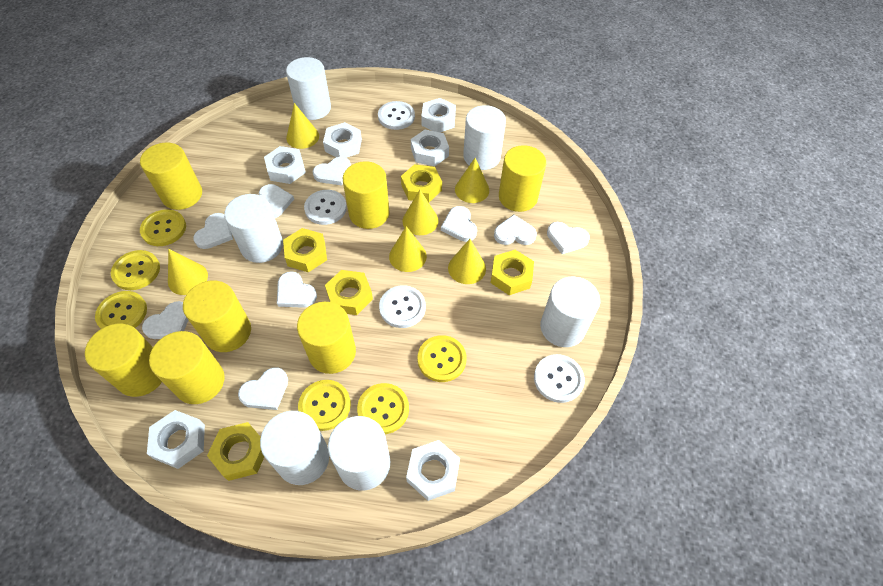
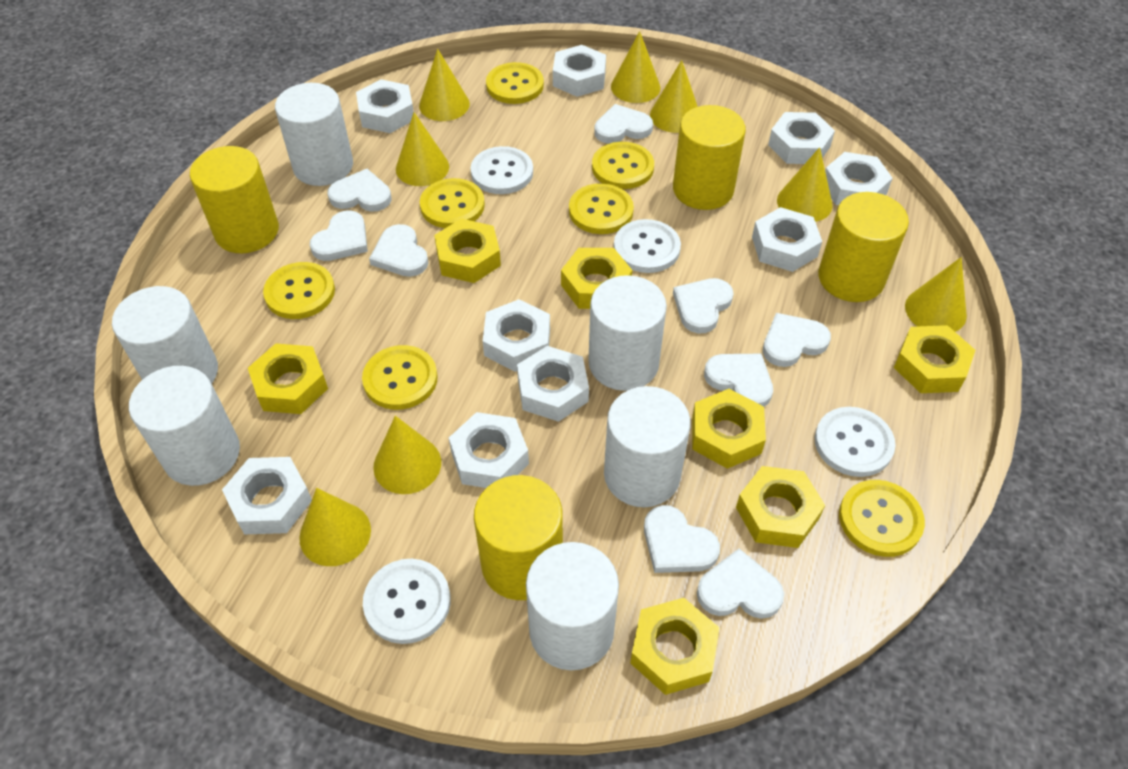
white nut: 6 -> 9
yellow button: 6 -> 7
yellow cone: 6 -> 8
yellow cylinder: 7 -> 4
yellow nut: 5 -> 7

